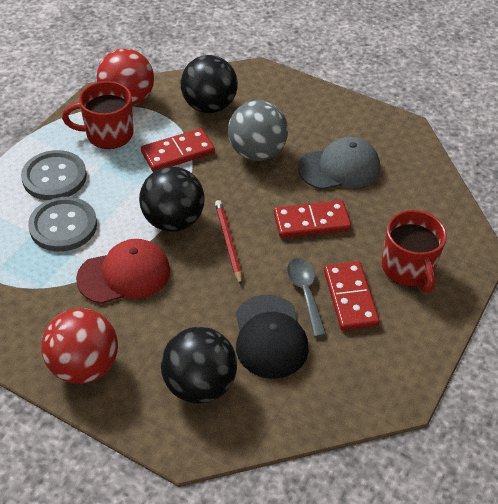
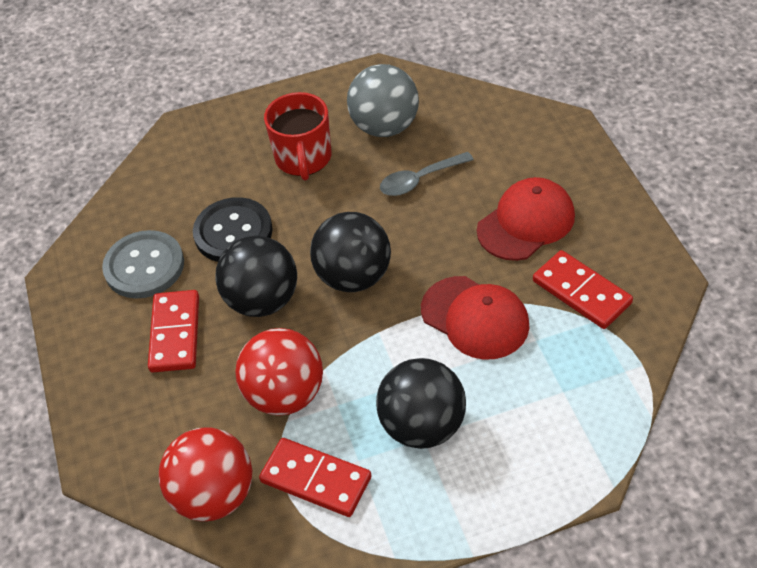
black button: 0 -> 1
black cap: 1 -> 0
grey button: 2 -> 1
grey cap: 1 -> 0
red cap: 1 -> 2
red mug: 2 -> 1
red pencil: 1 -> 0

